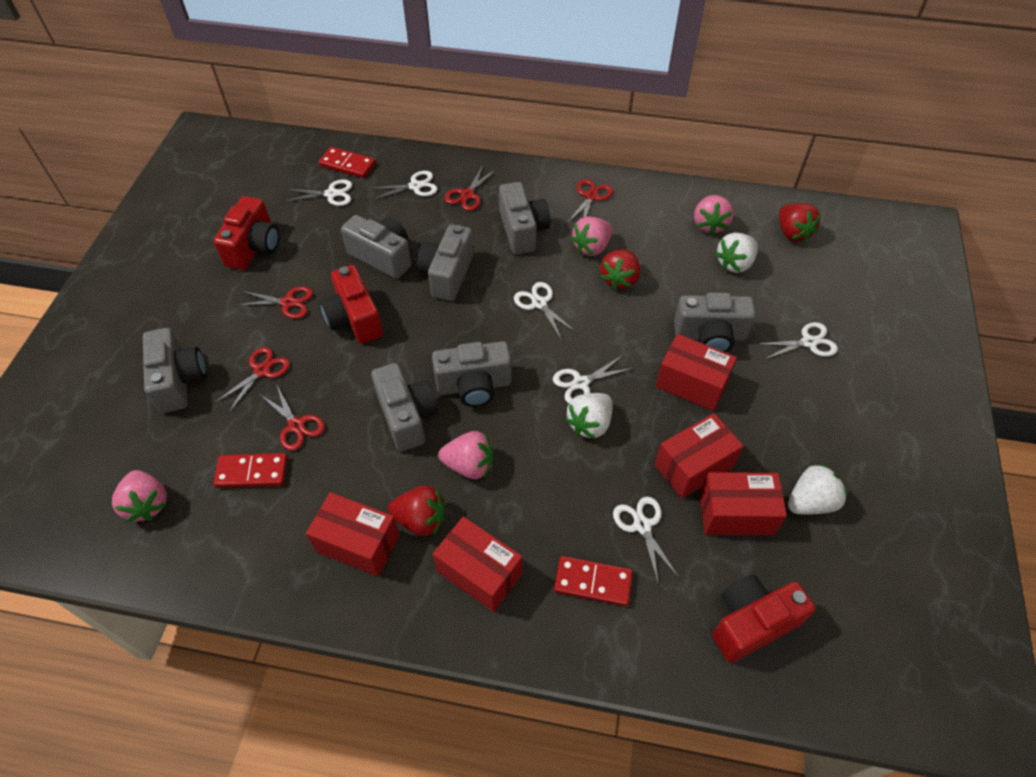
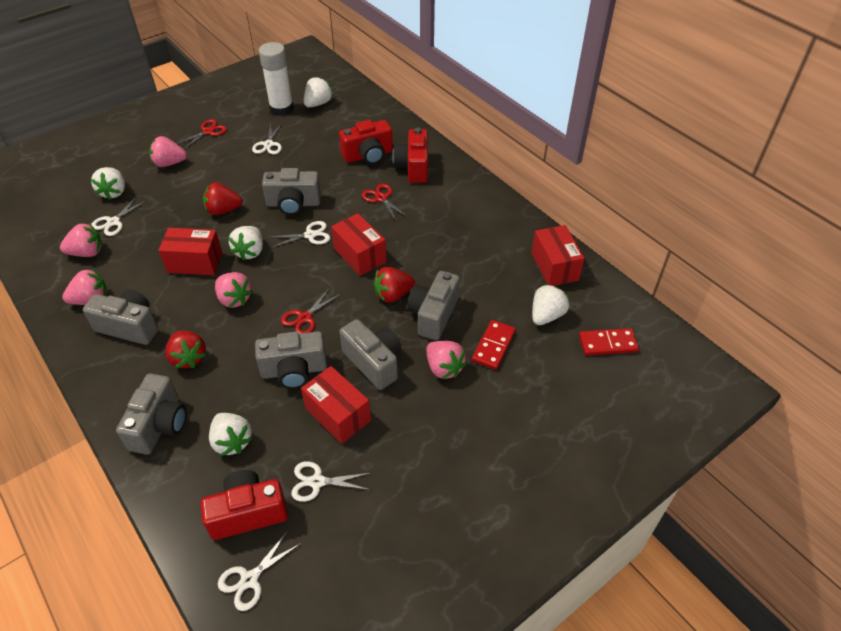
grey camera: 7 -> 6
pink strawberry: 4 -> 5
red box: 5 -> 4
red domino: 3 -> 2
red scissors: 5 -> 3
white glue stick: 0 -> 1
white scissors: 6 -> 5
white strawberry: 3 -> 5

